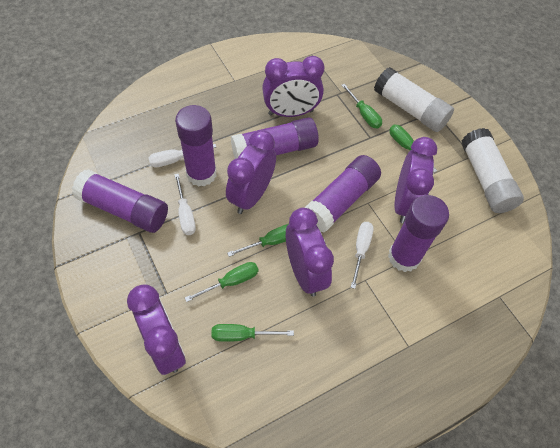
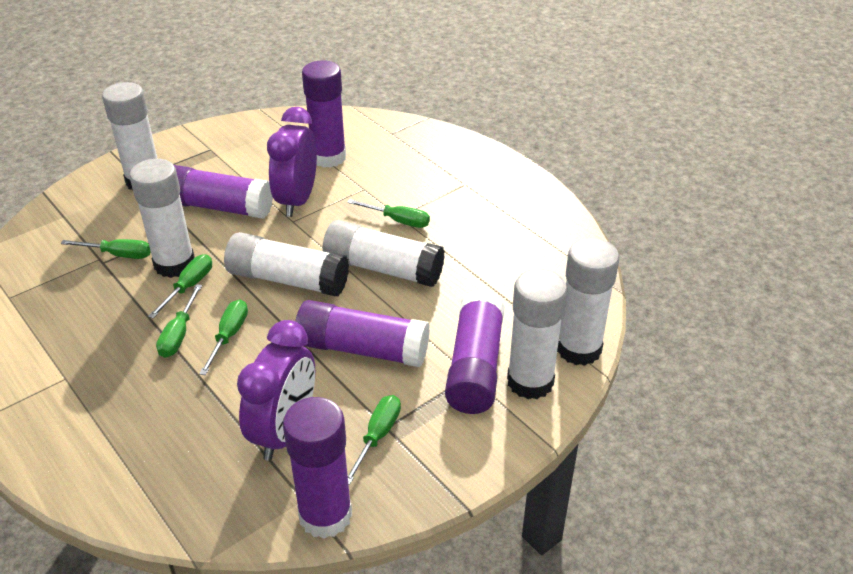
green screwdriver: 5 -> 6
purple clock: 5 -> 2
white glue stick: 2 -> 6
white screwdriver: 3 -> 0

